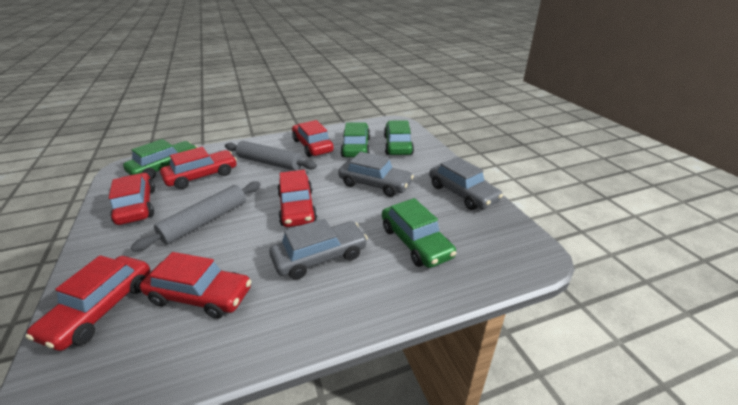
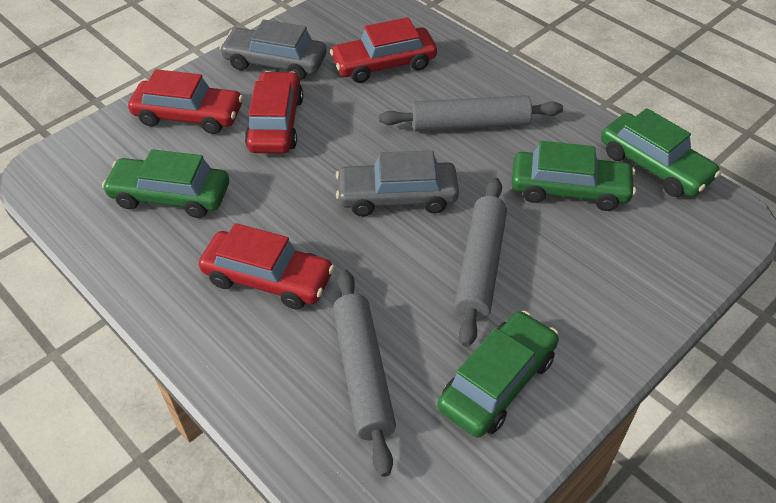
grey car: 3 -> 2
grey rolling pin: 2 -> 3
red car: 6 -> 4

